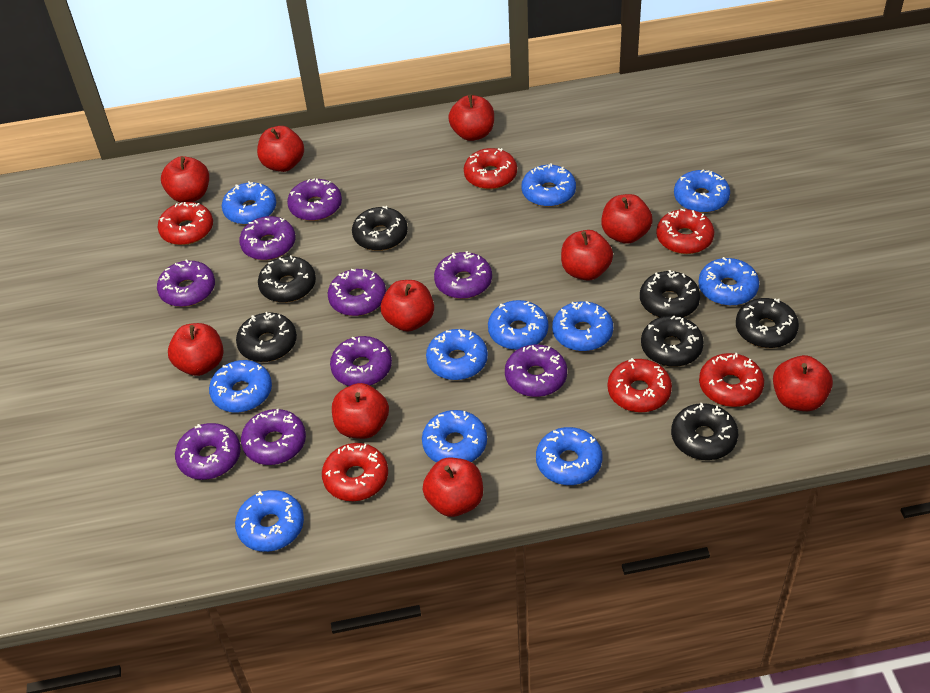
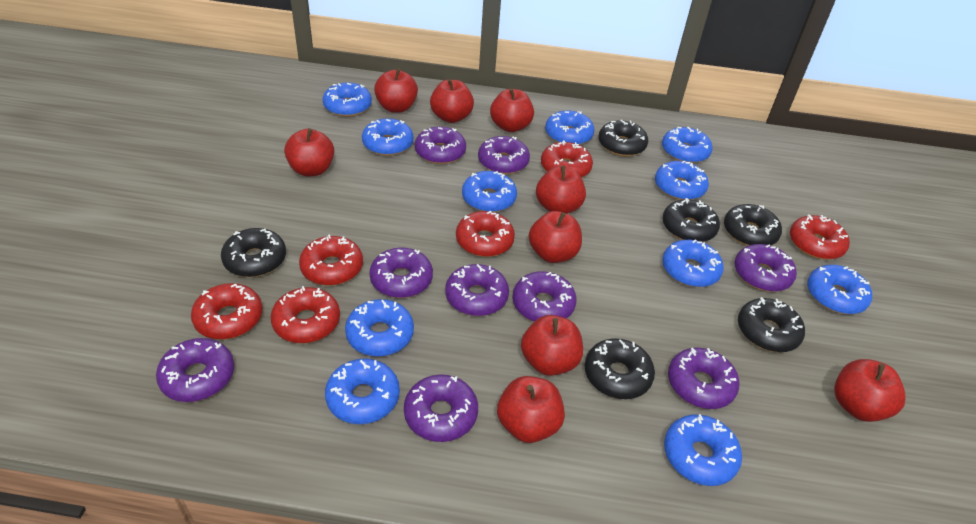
black donut: 7 -> 6
red apple: 10 -> 9

